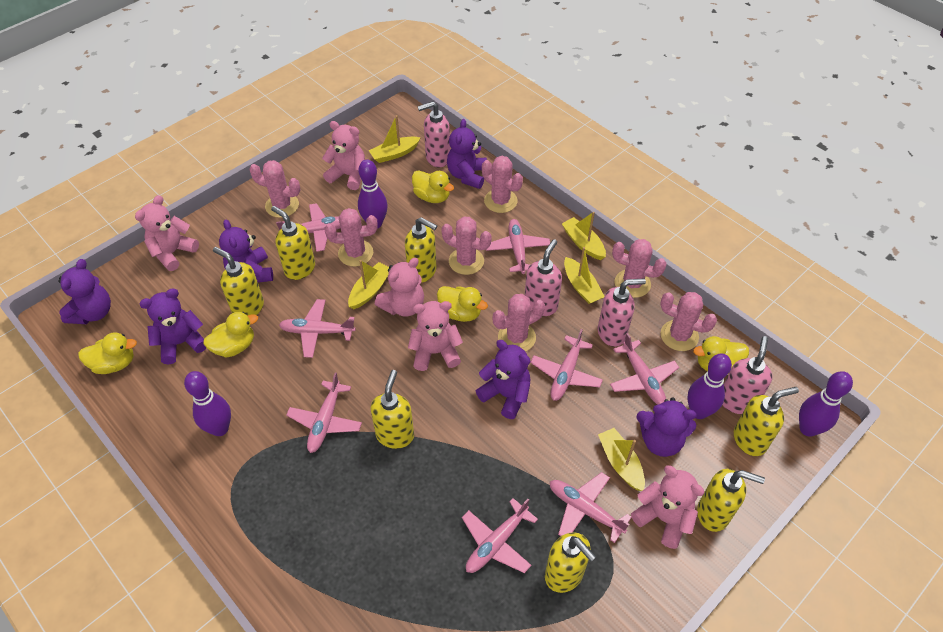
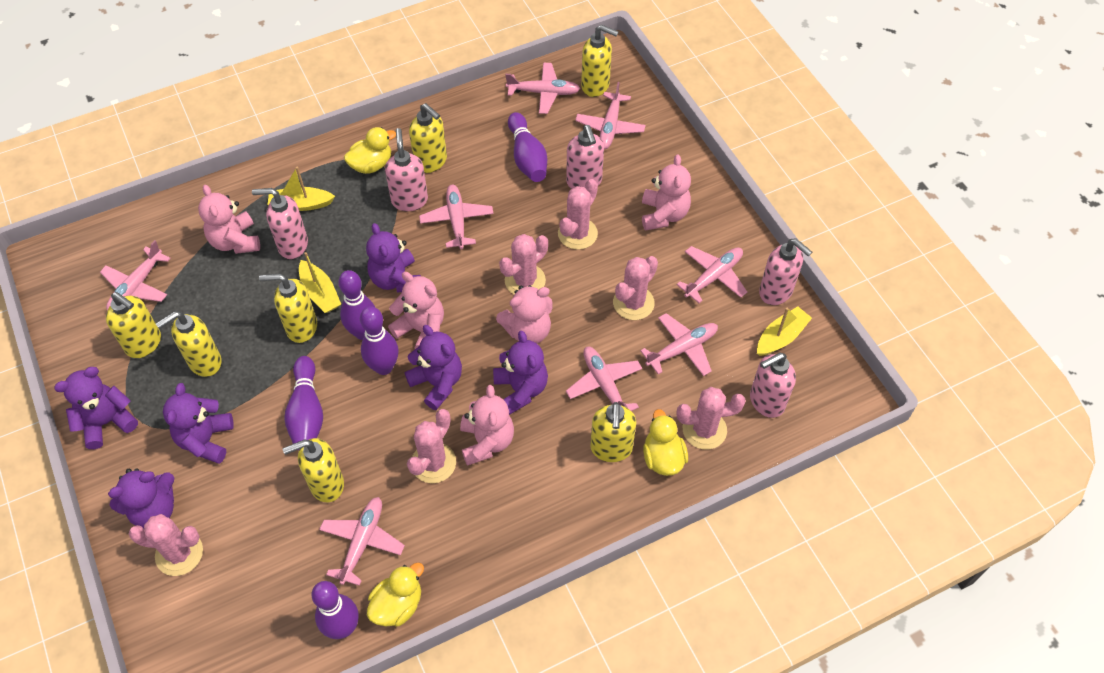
pink cactus: 7 -> 6
pink soap dispenser: 4 -> 5
purple bowling pin: 4 -> 5
yellow boat: 5 -> 3
yellow duck: 5 -> 3

